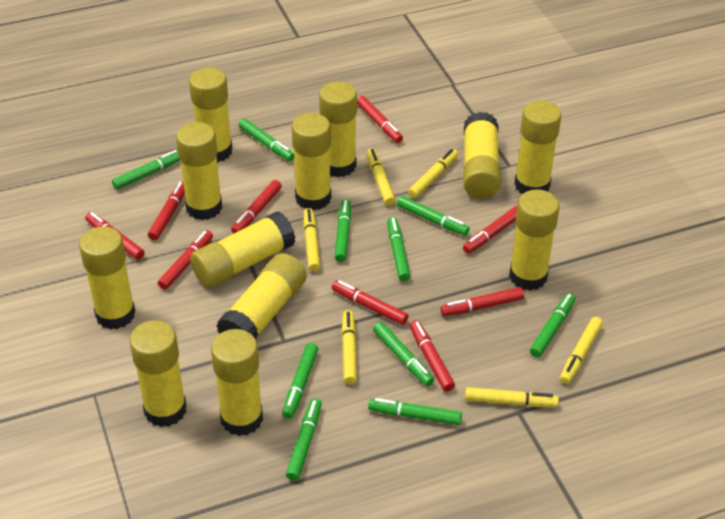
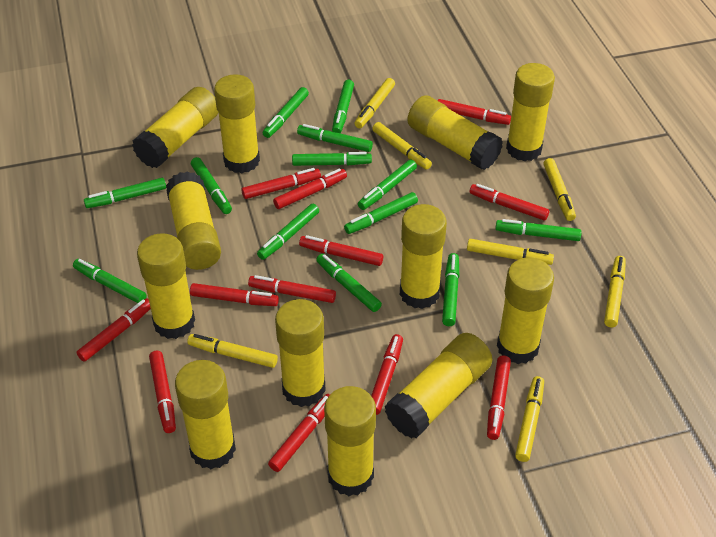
green marker: 10 -> 13
red marker: 9 -> 12
yellow marker: 6 -> 7

